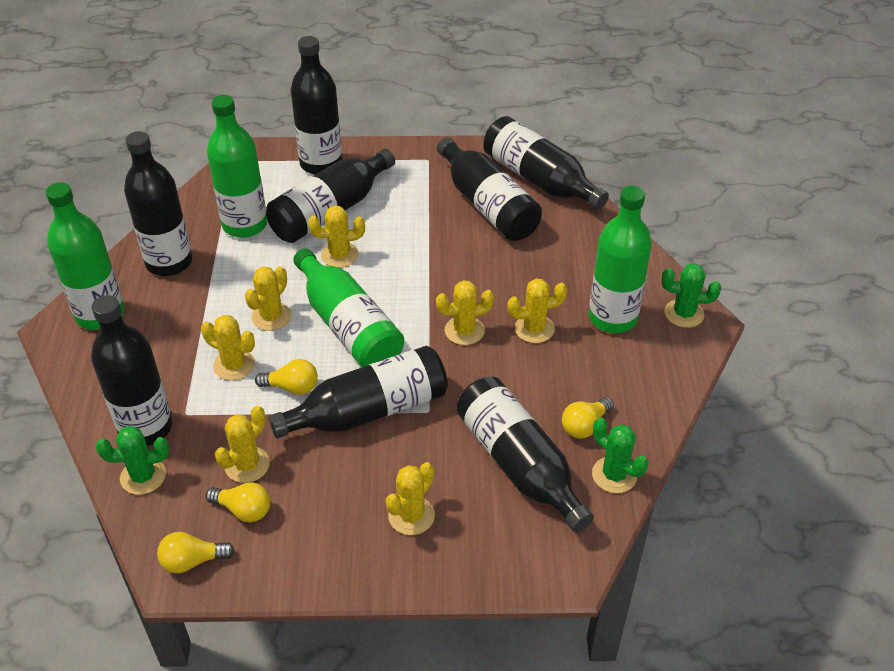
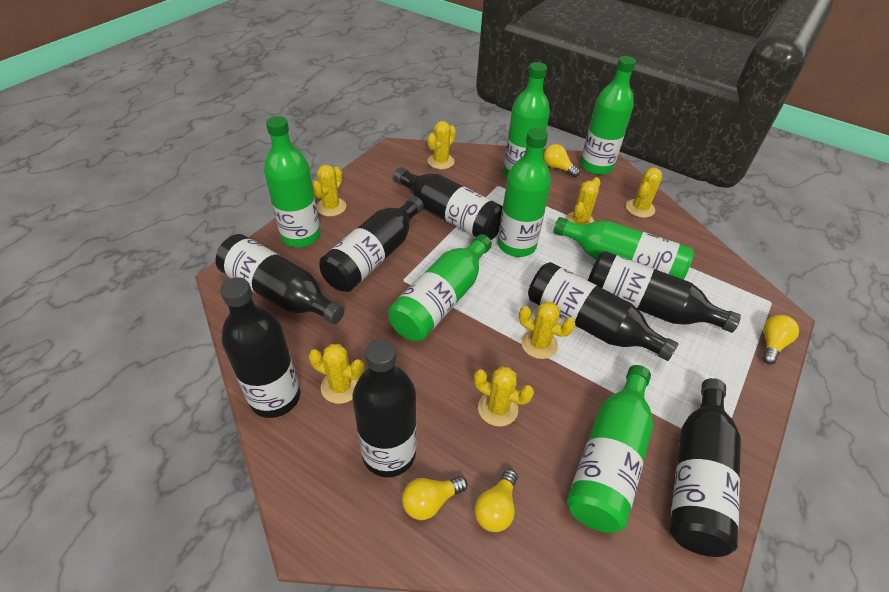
green bottle: 4 -> 7
green cactus: 3 -> 0

